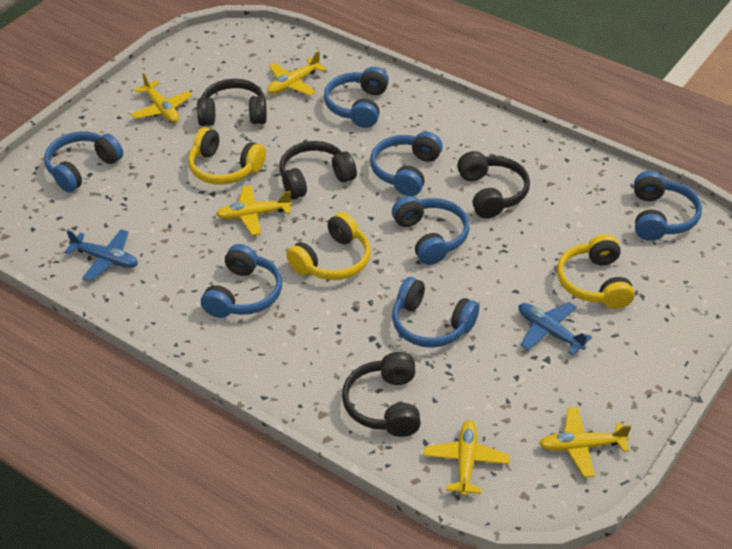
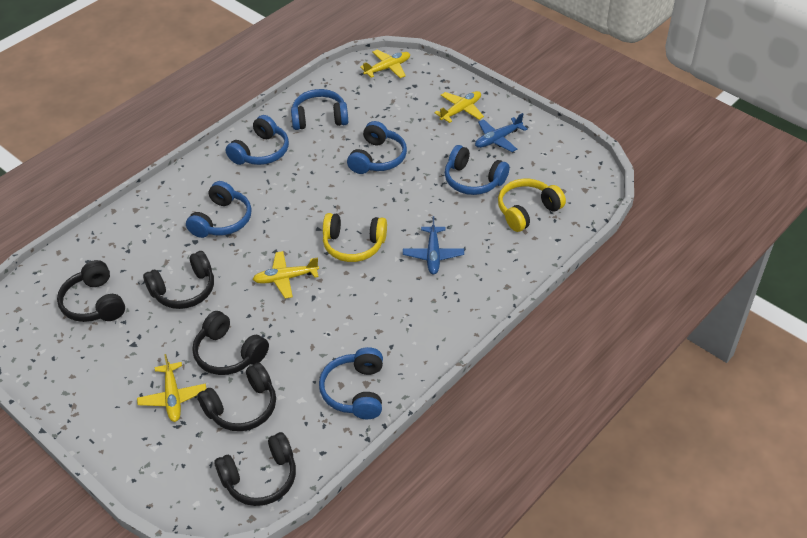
black headphones: 4 -> 5
blue headphones: 7 -> 6
yellow headphones: 3 -> 2
yellow plane: 5 -> 4

